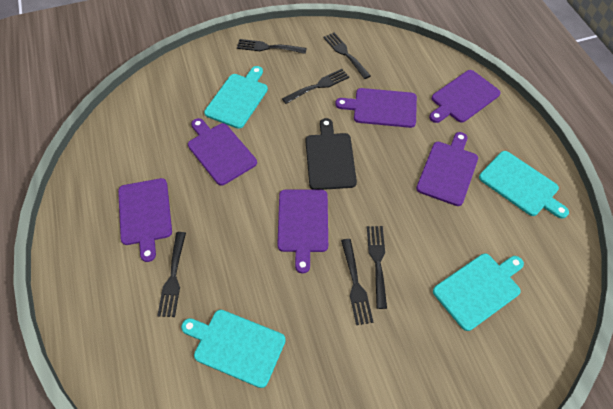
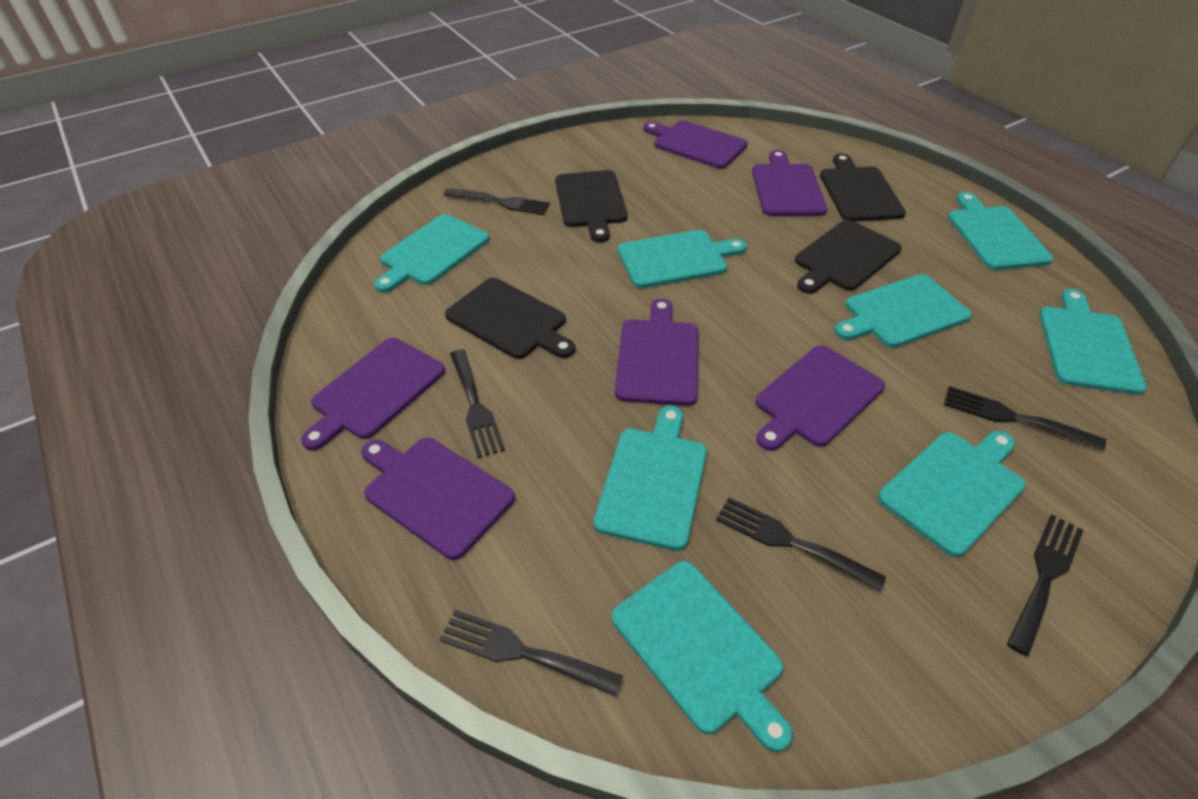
black cutting board: 1 -> 4
turquoise cutting board: 4 -> 8

